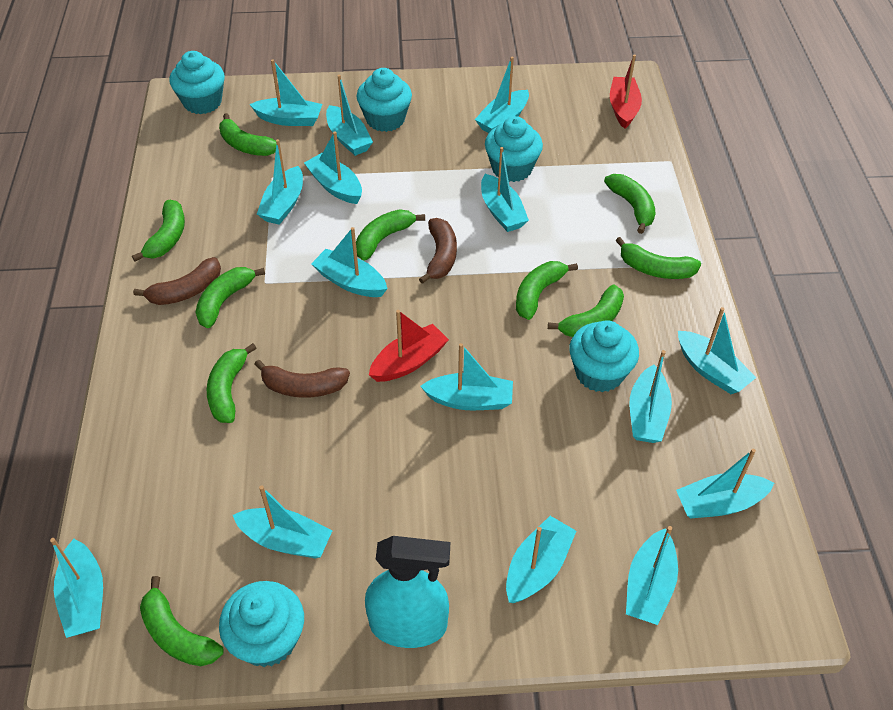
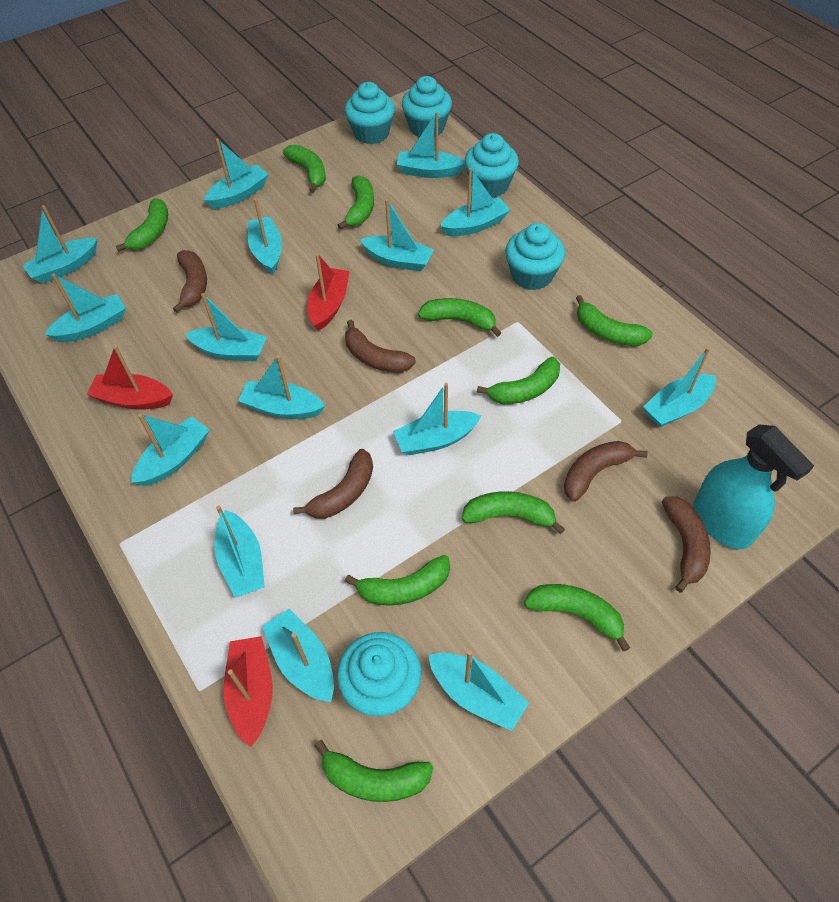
brown banana: 3 -> 5
red boat: 2 -> 3

